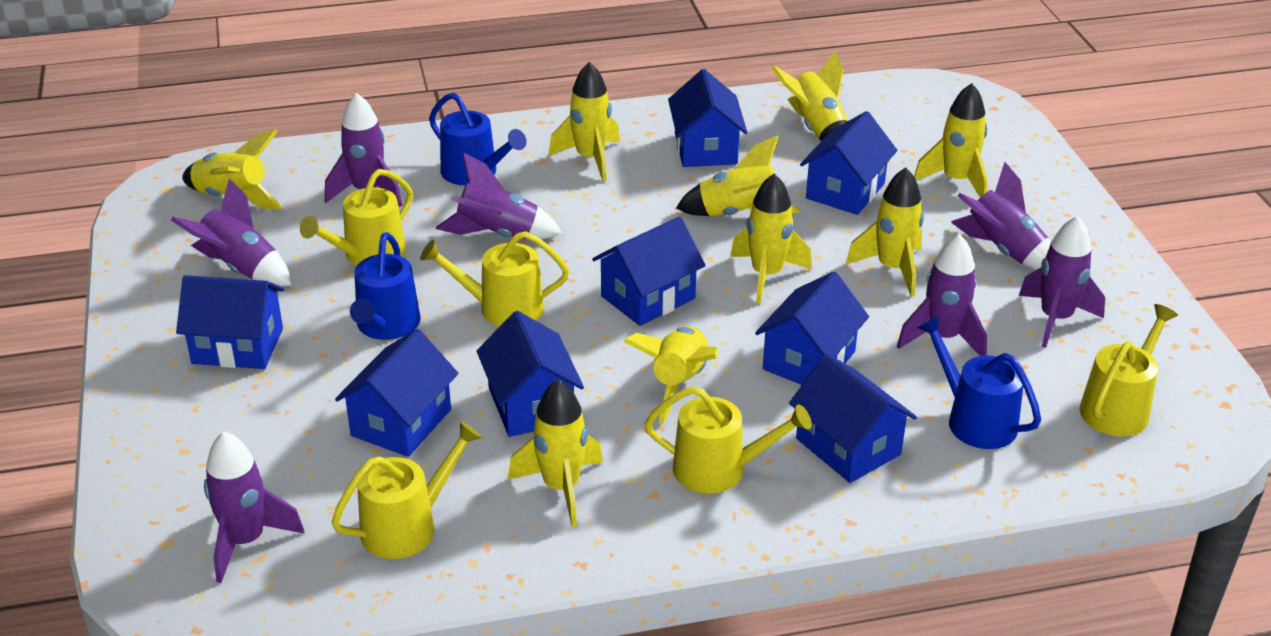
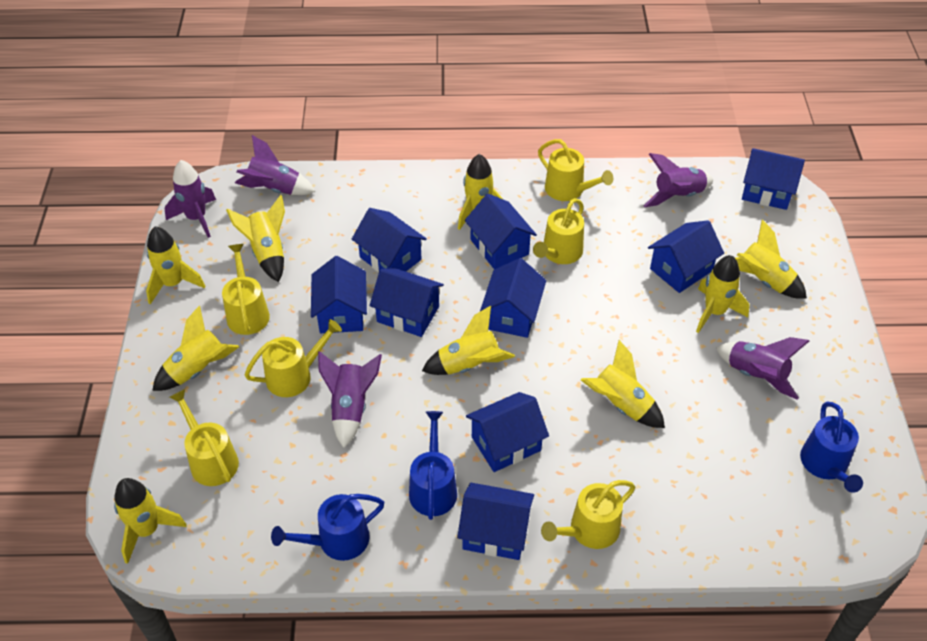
blue house: 8 -> 9
purple rocket: 7 -> 5
yellow watering can: 5 -> 6

